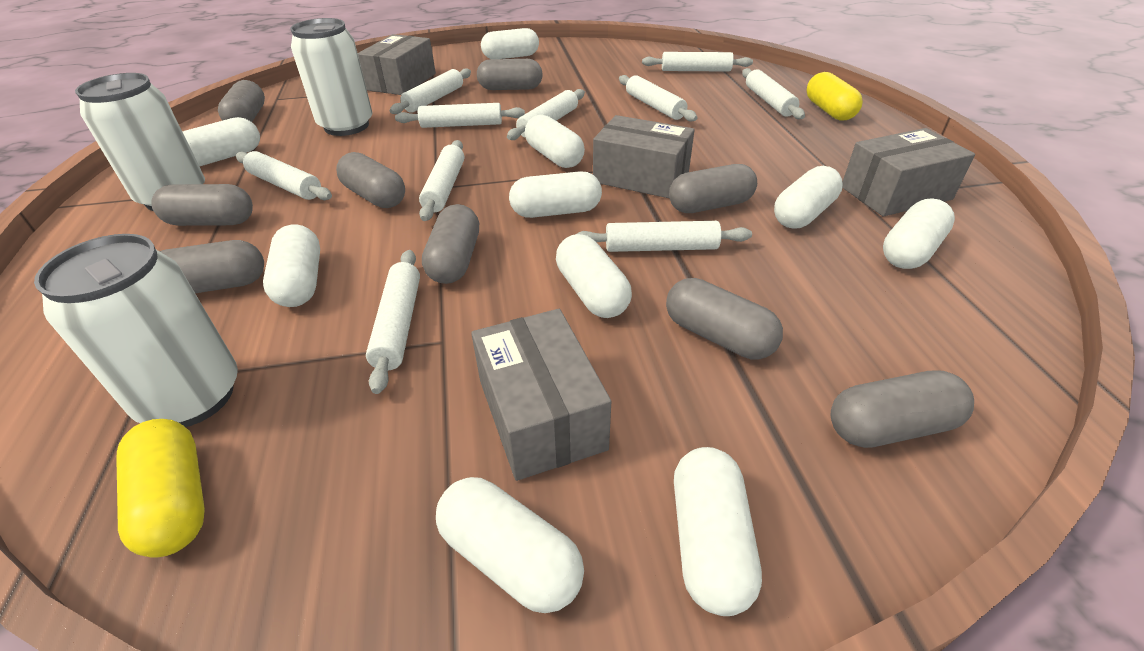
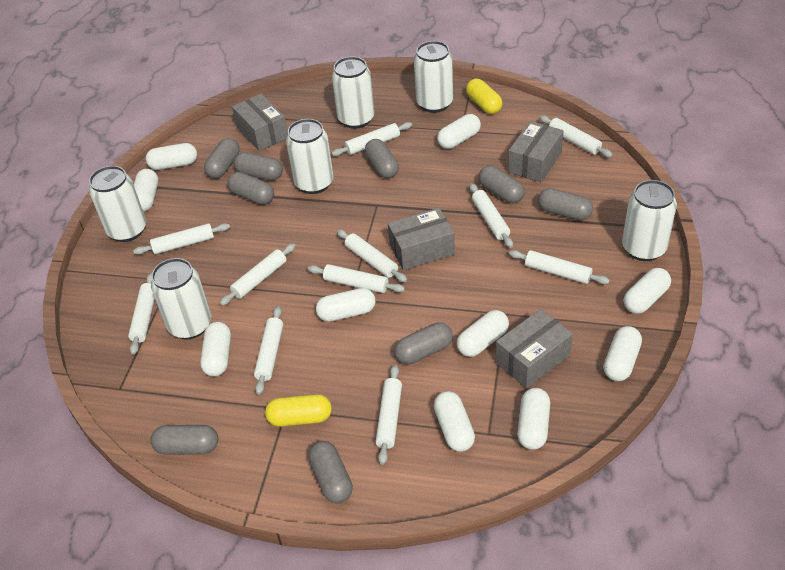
white can: 3 -> 6
white rolling pin: 10 -> 11

